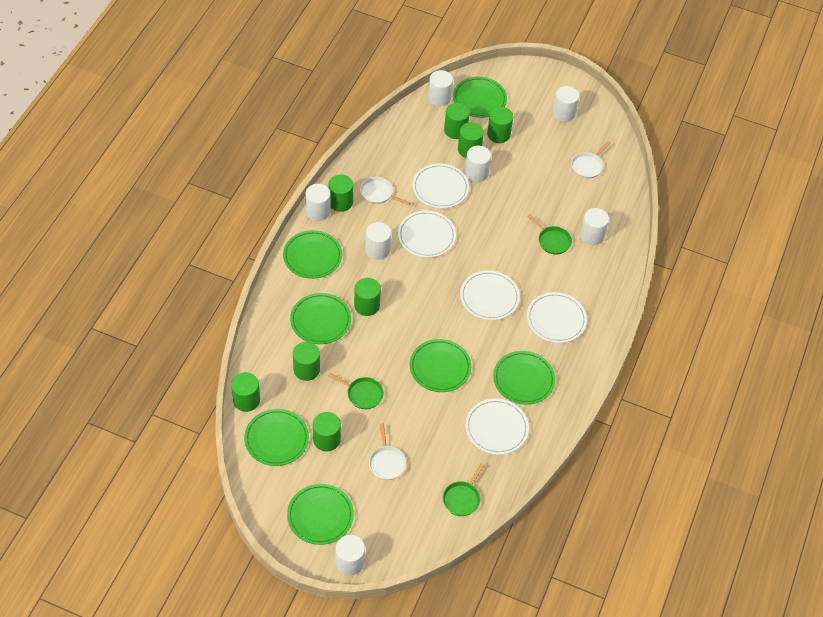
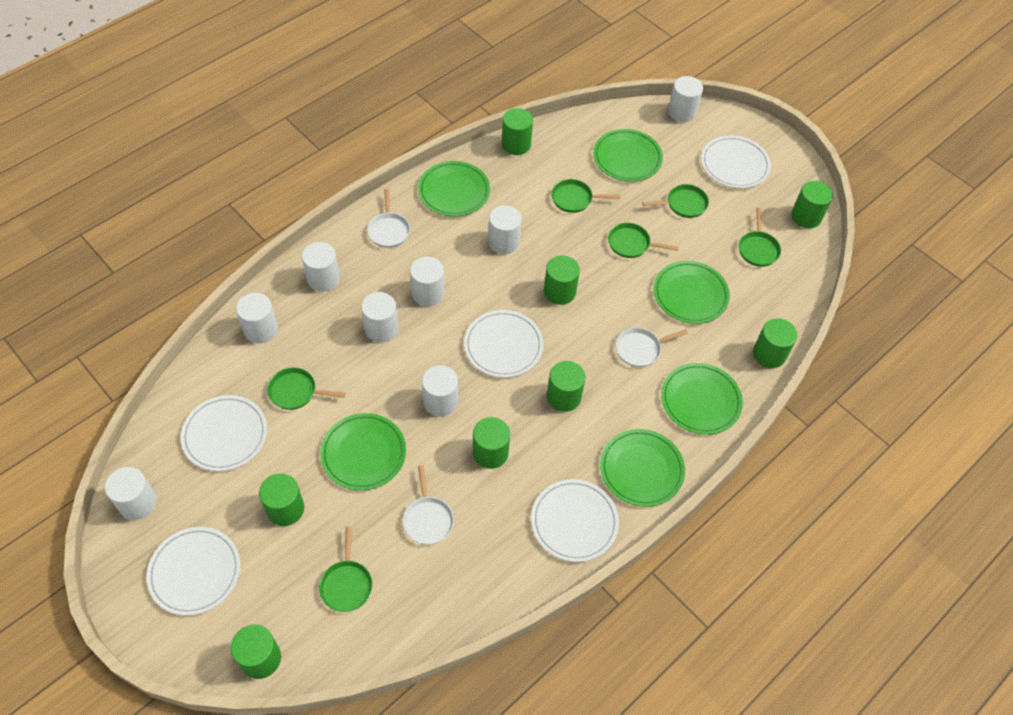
green pan: 3 -> 6
green plate: 7 -> 6
white cylinder: 7 -> 8

